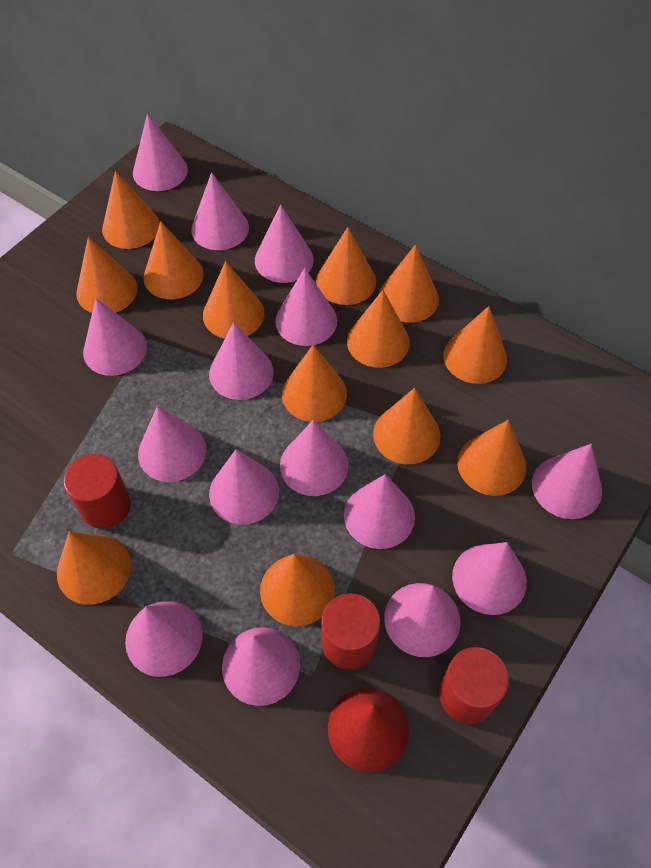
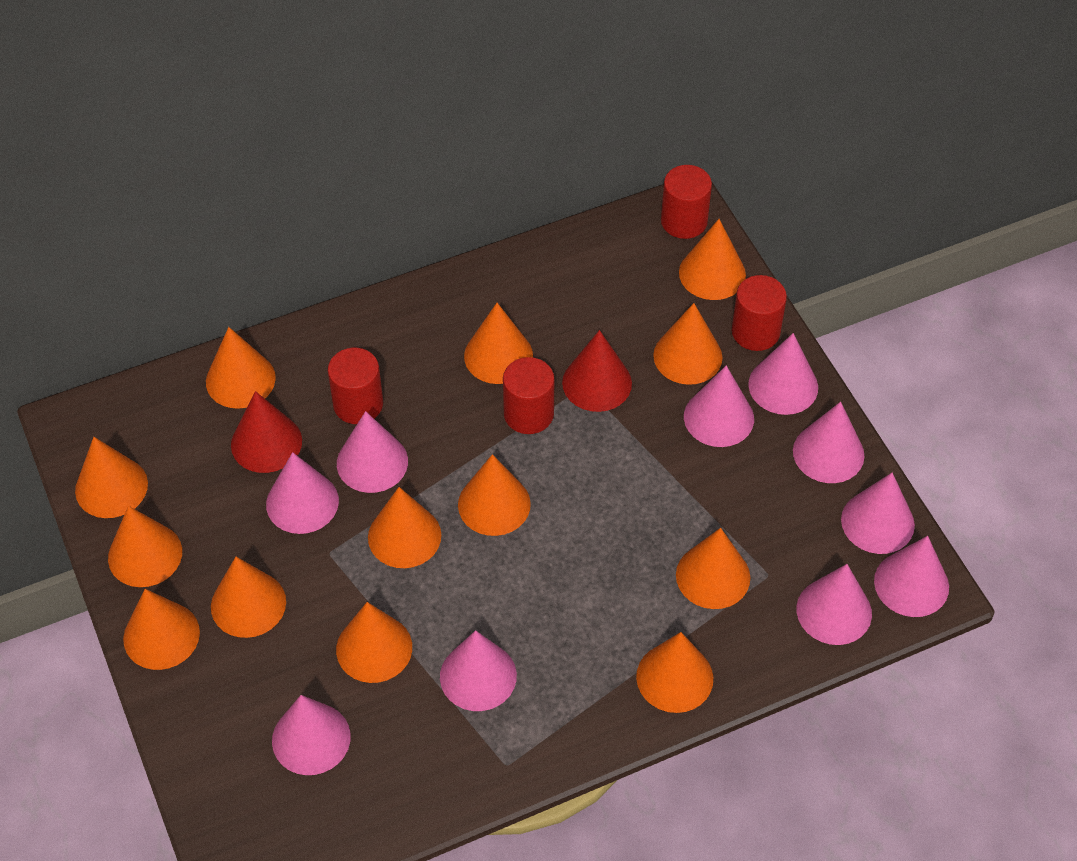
pink cone: 15 -> 10
red cone: 1 -> 2
red cylinder: 3 -> 4

